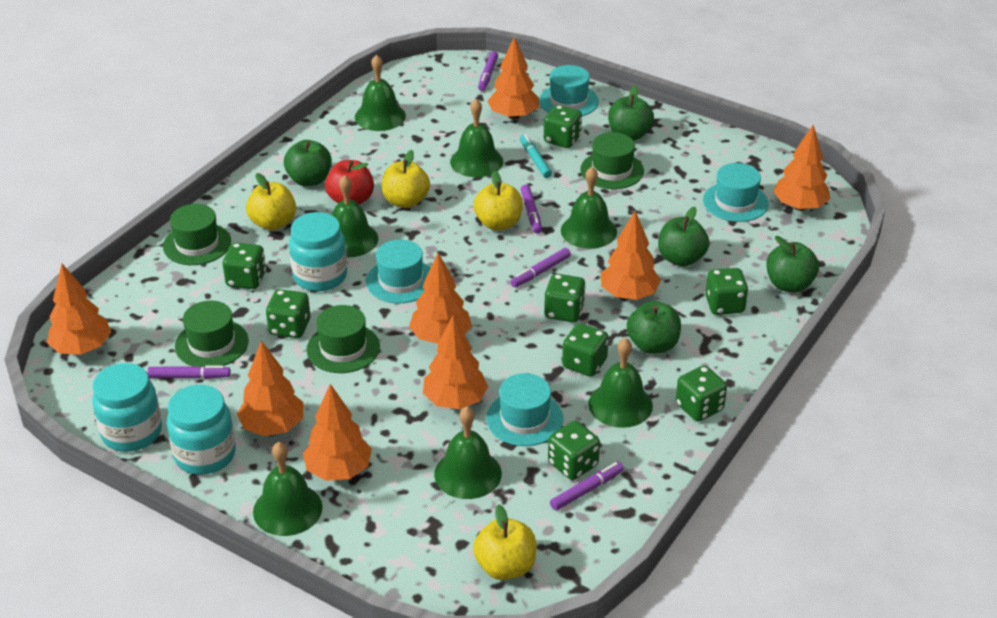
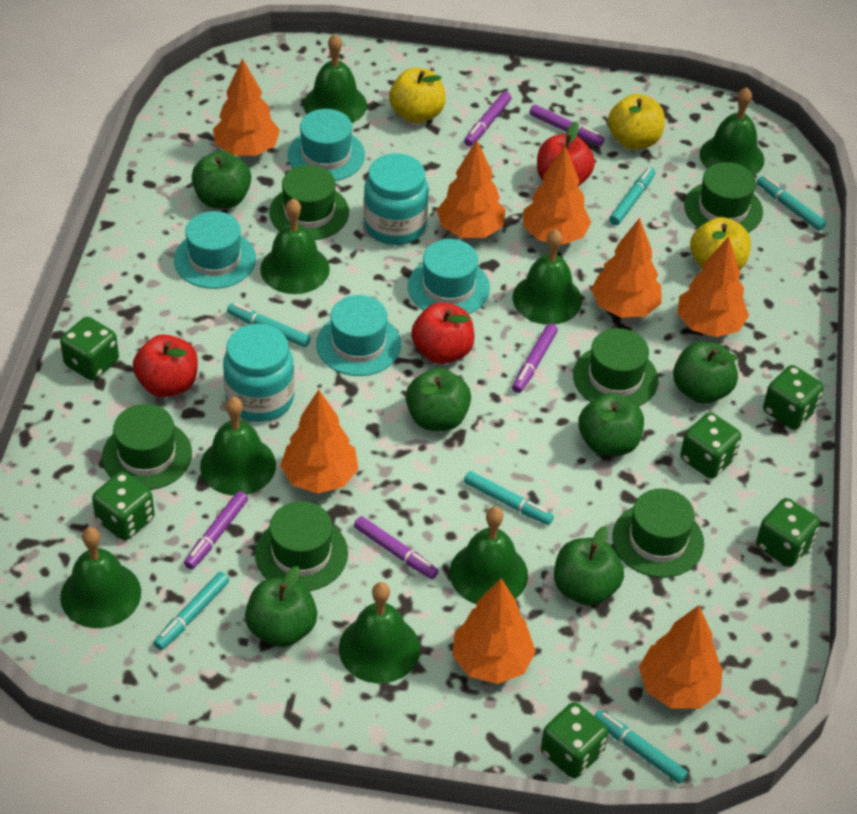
green apple: 5 -> 6
green bell: 7 -> 8
green dice: 8 -> 6
green hat: 4 -> 6
red apple: 1 -> 3
turquoise jar: 3 -> 2
turquoise marker: 1 -> 6
yellow apple: 4 -> 3

